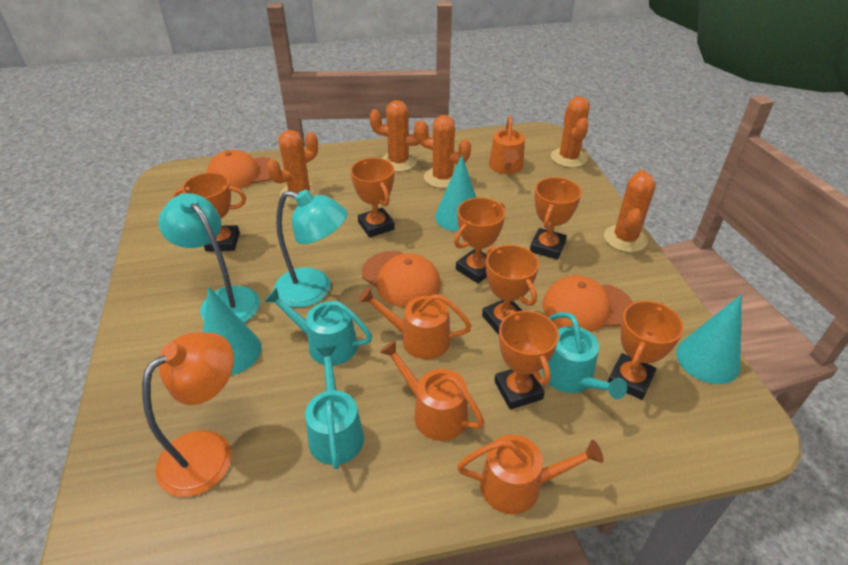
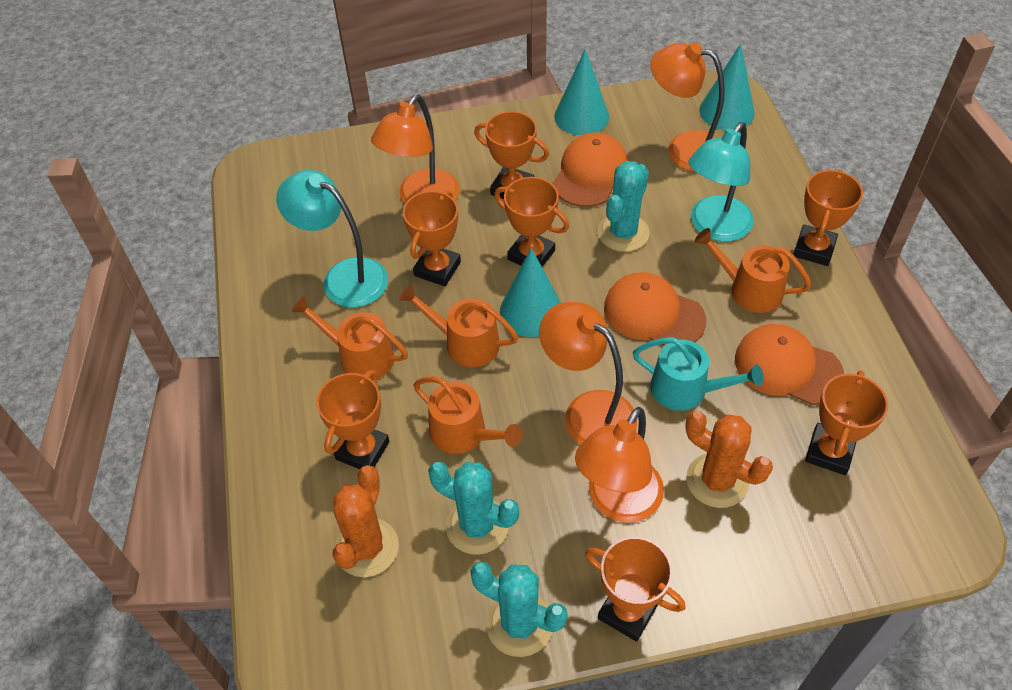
orange cactus: 5 -> 2
orange lamp: 1 -> 4
turquoise cactus: 0 -> 3
turquoise watering can: 3 -> 1

